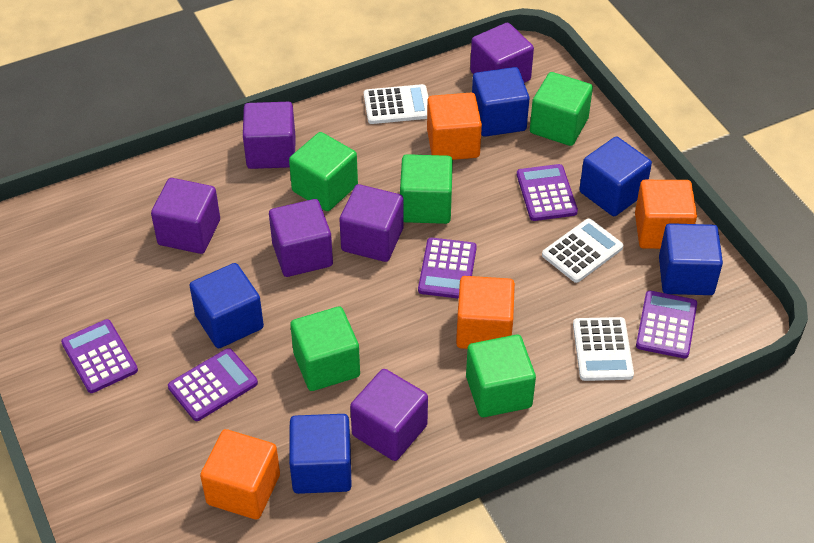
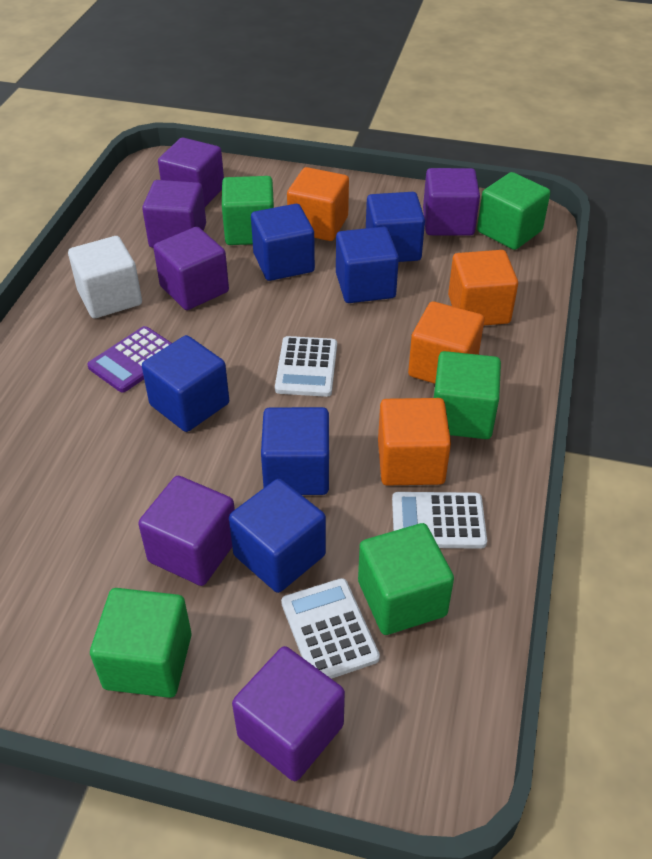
blue cube: 5 -> 6
purple calculator: 5 -> 1
white cube: 0 -> 1

